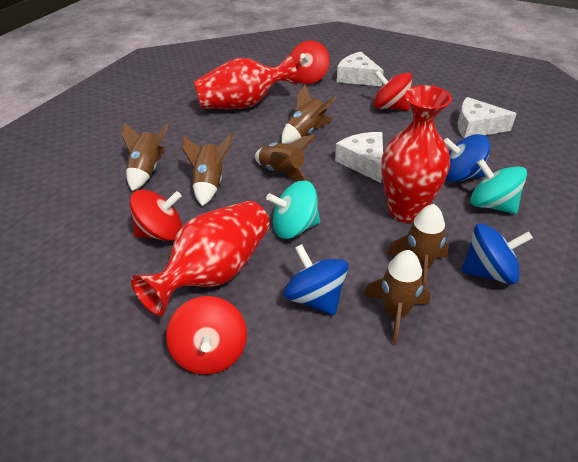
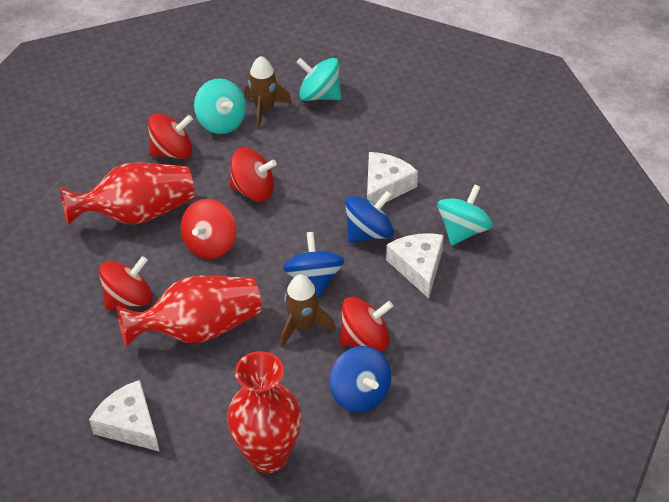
brown rocket: 6 -> 2
red spinning top: 4 -> 5
turquoise spinning top: 2 -> 3

